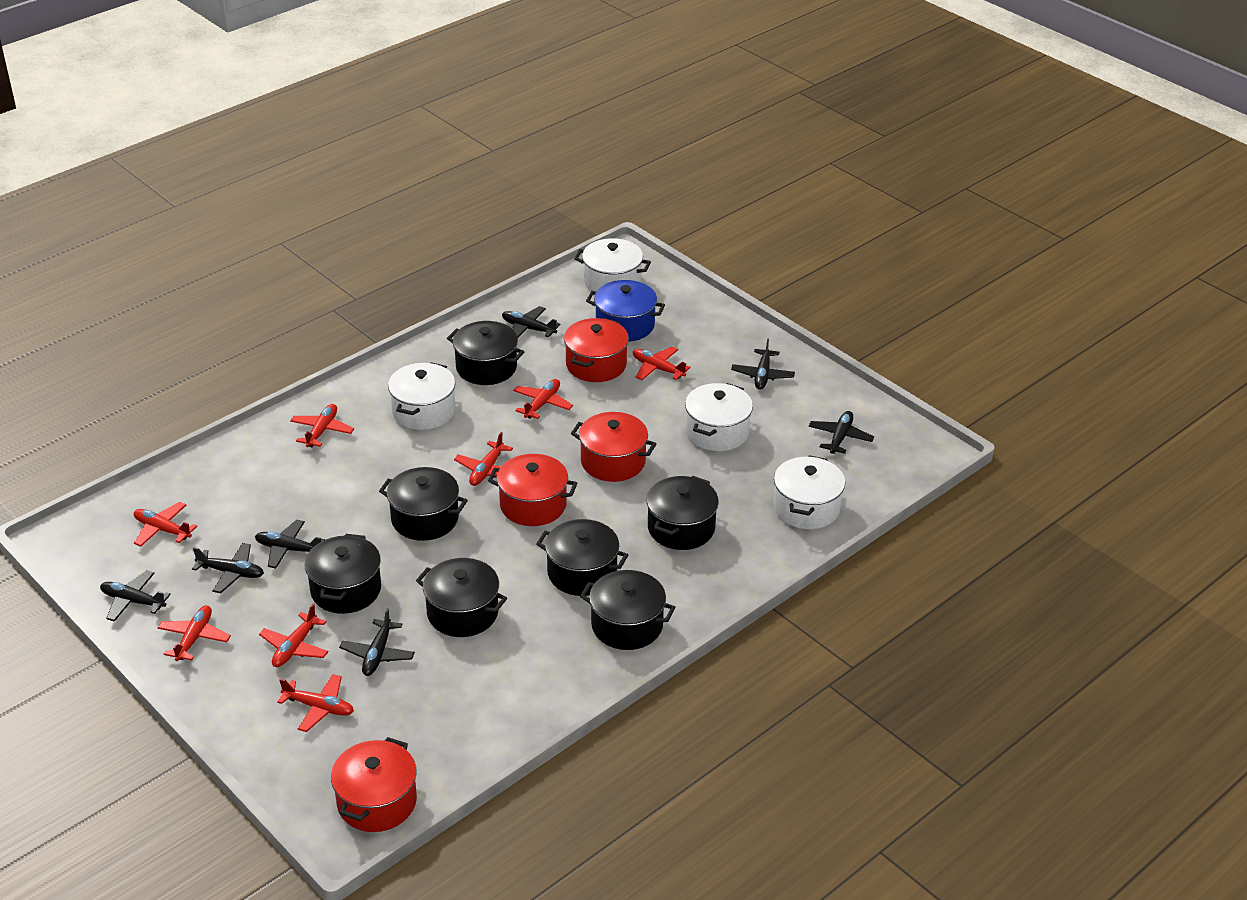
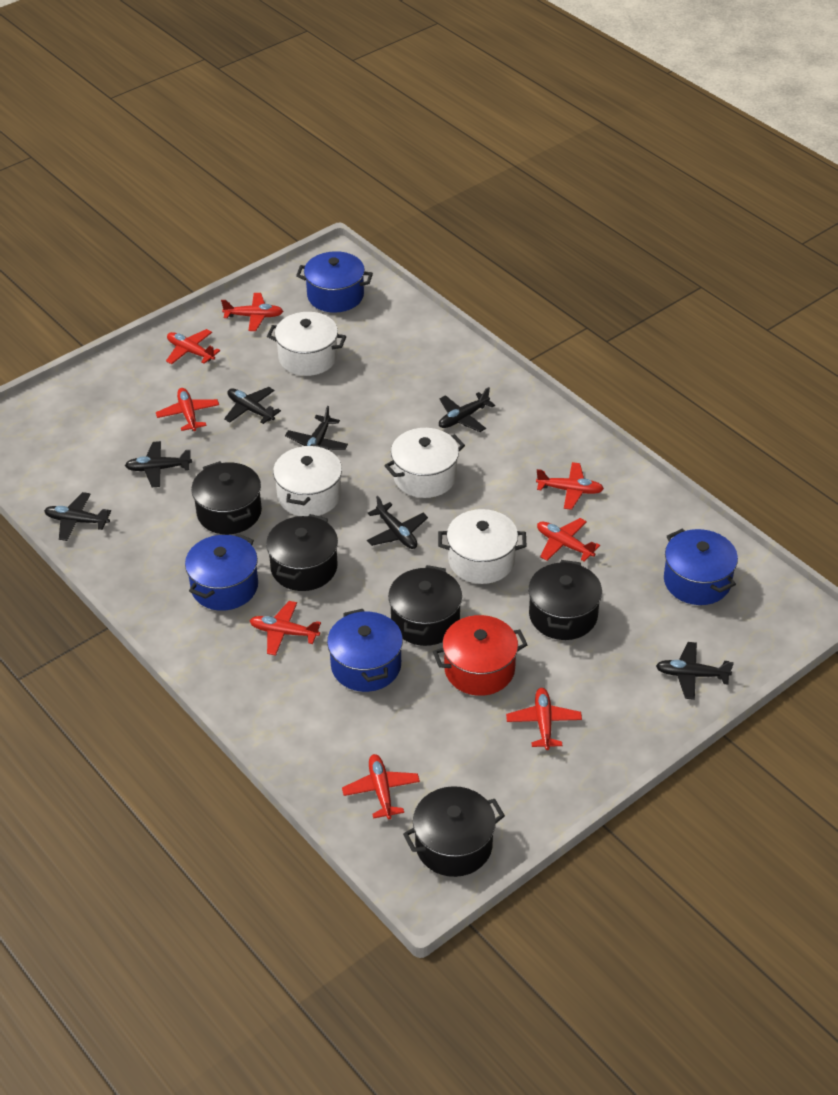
black pot: 7 -> 5
blue pot: 1 -> 4
red pot: 4 -> 1

